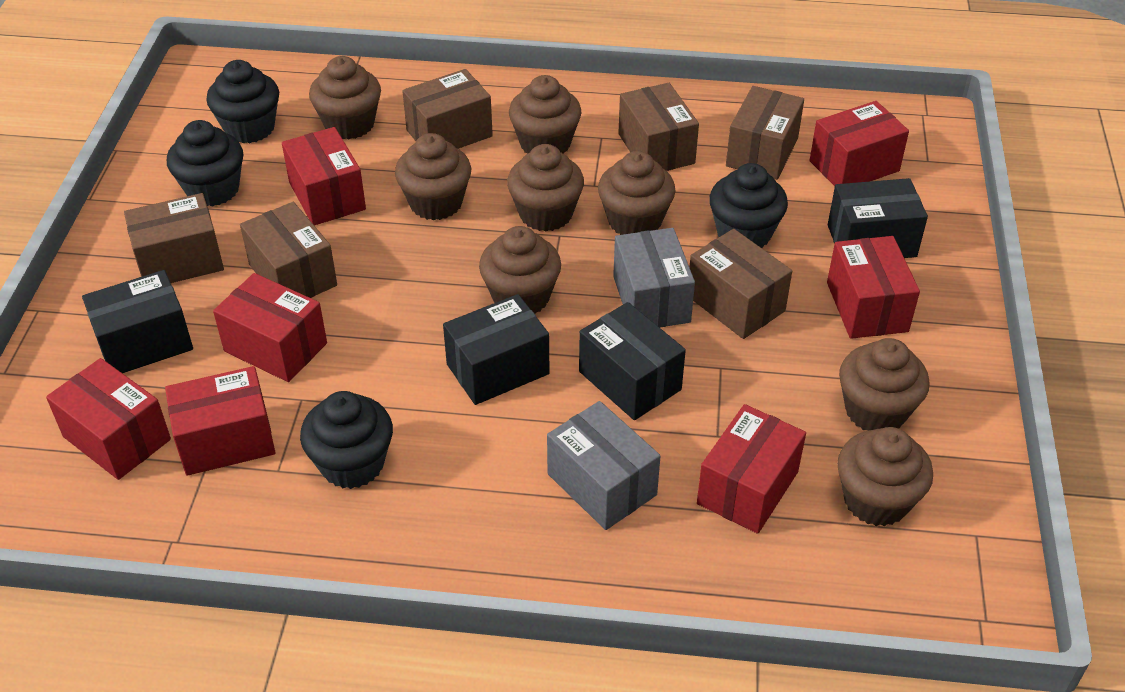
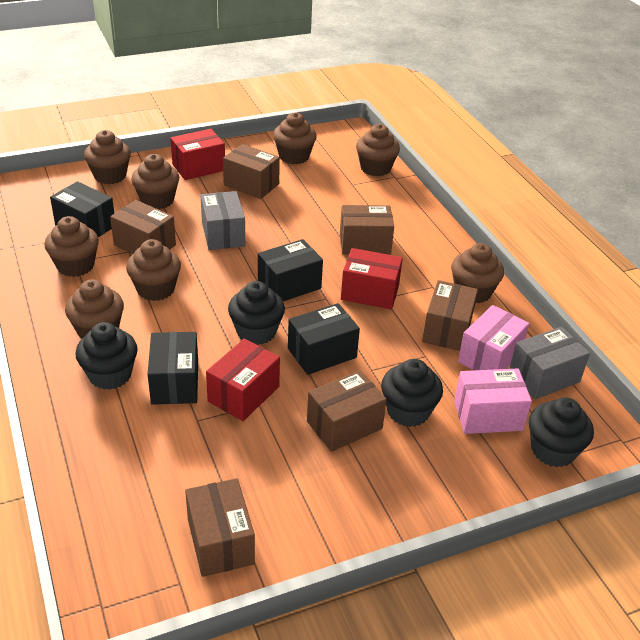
pink box: 0 -> 2
red box: 7 -> 3

